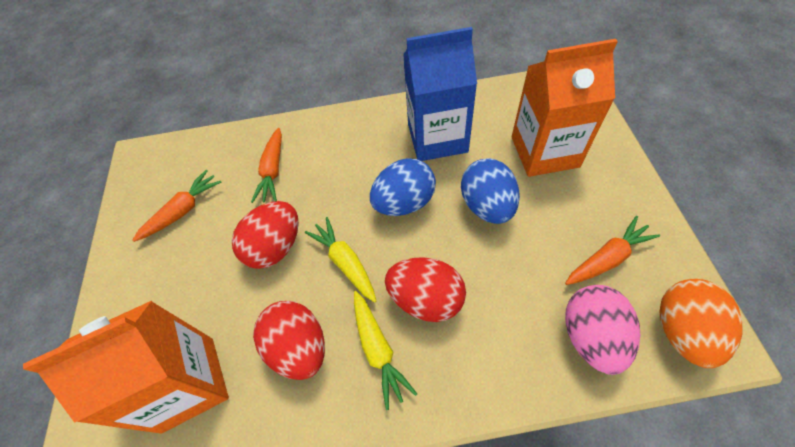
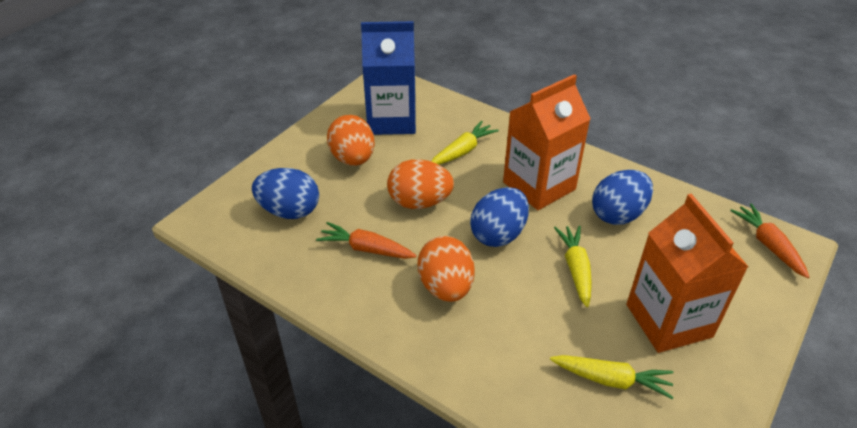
blue egg: 2 -> 3
orange carrot: 3 -> 2
orange egg: 1 -> 3
pink egg: 1 -> 0
red egg: 3 -> 0
yellow carrot: 2 -> 3

